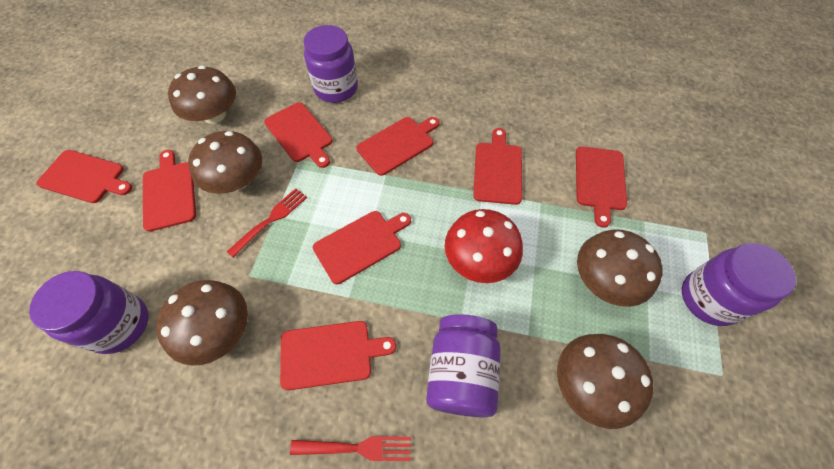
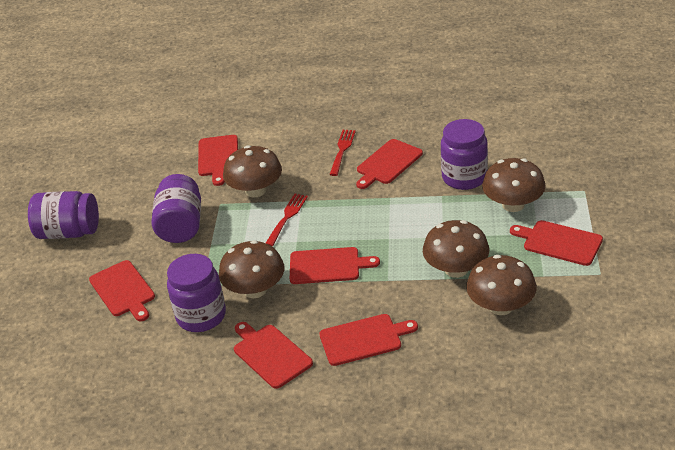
red cutting board: 8 -> 7
red mushroom: 1 -> 0

